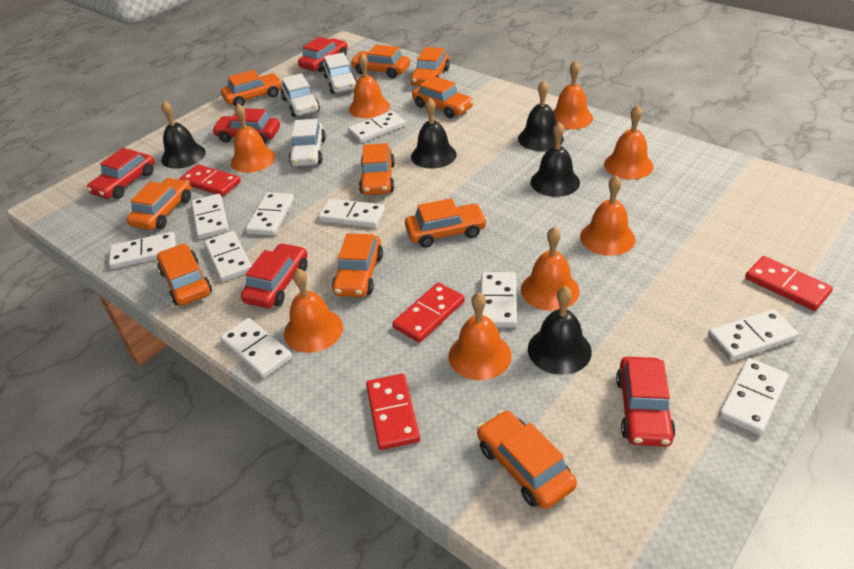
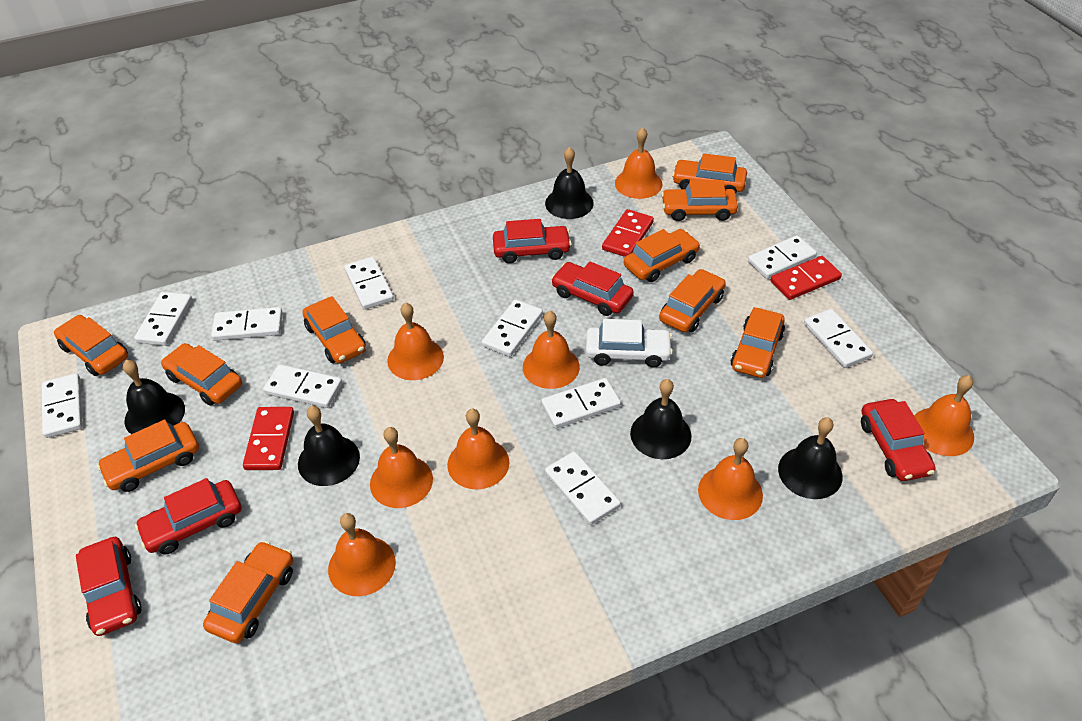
red domino: 4 -> 3
white car: 3 -> 1

